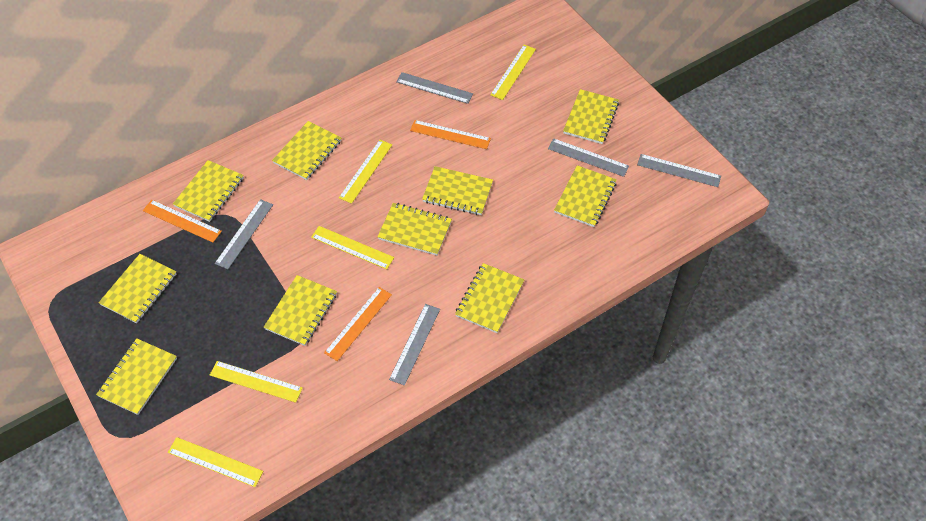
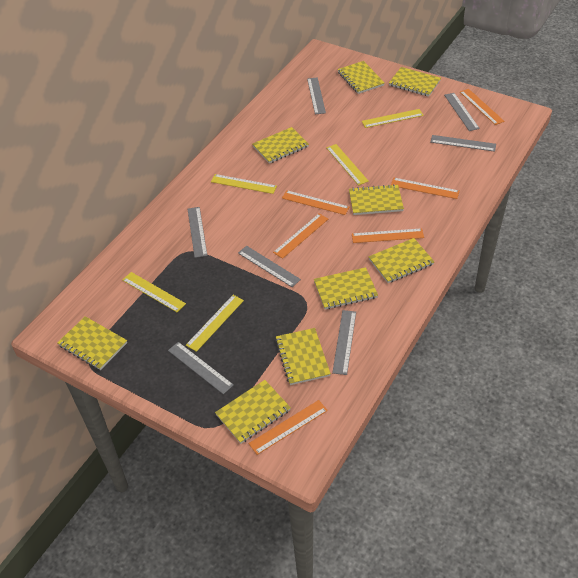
grey ruler: 5 -> 7
orange ruler: 3 -> 6
yellow notebook: 10 -> 9

